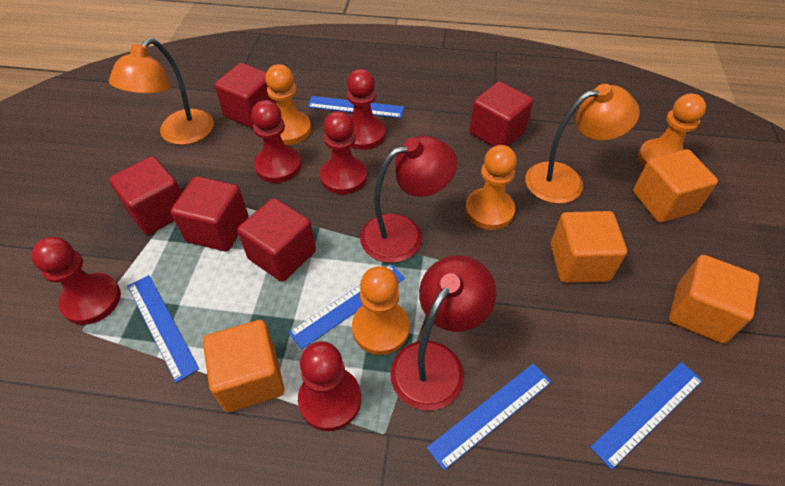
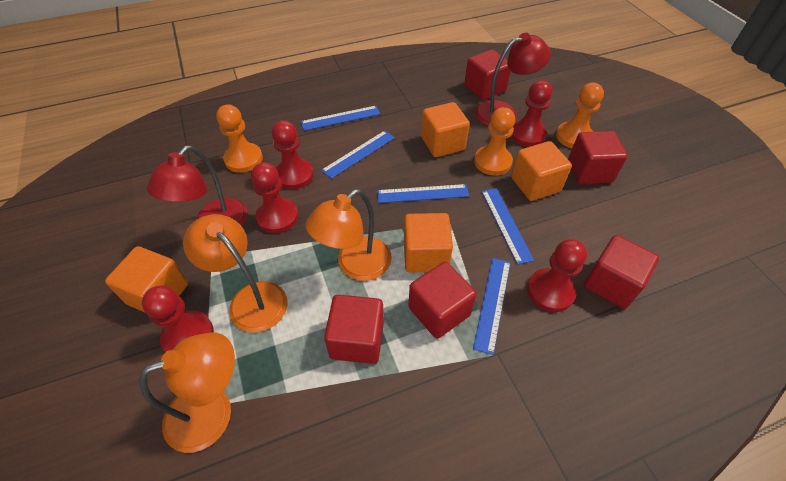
orange lamp: 2 -> 3
orange pawn: 4 -> 3

